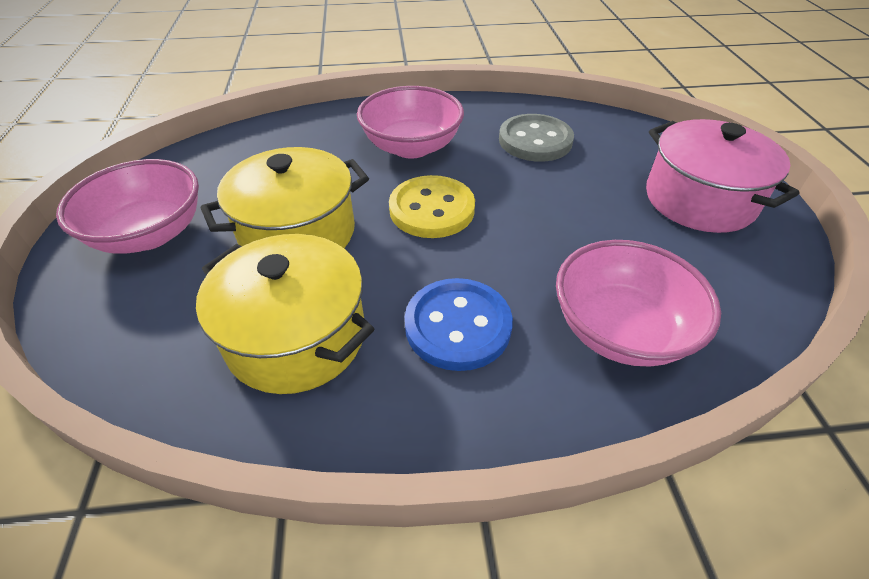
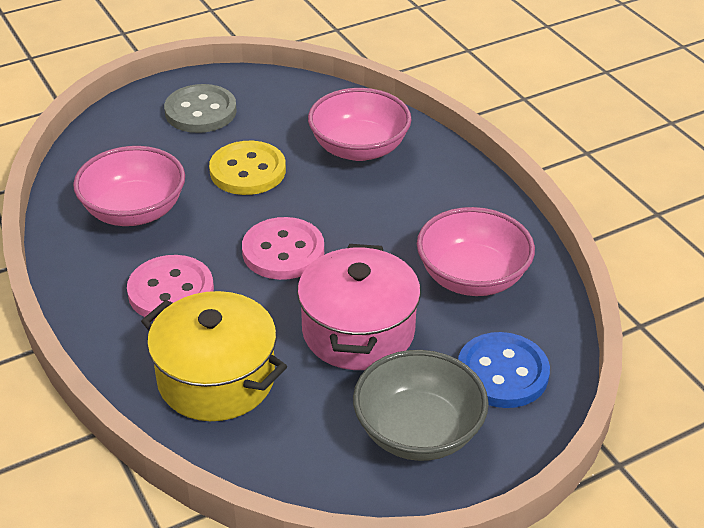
grey bowl: 0 -> 1
pink button: 0 -> 2
yellow pot: 2 -> 1

